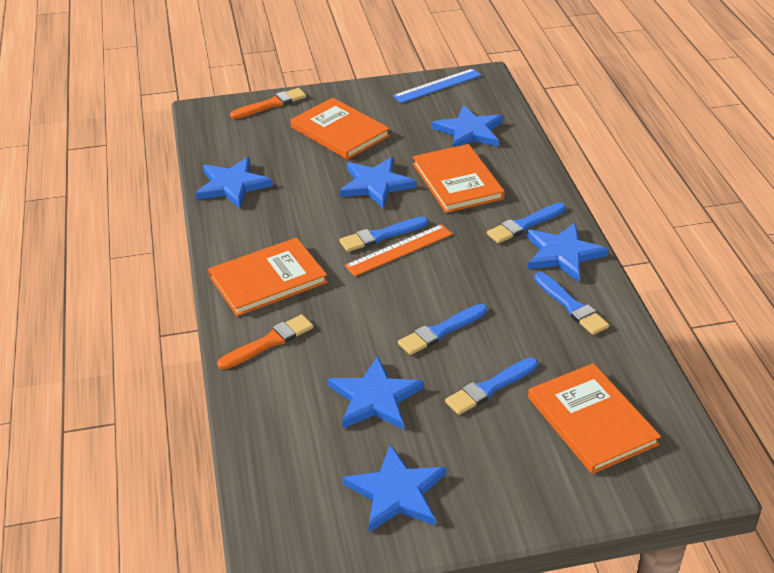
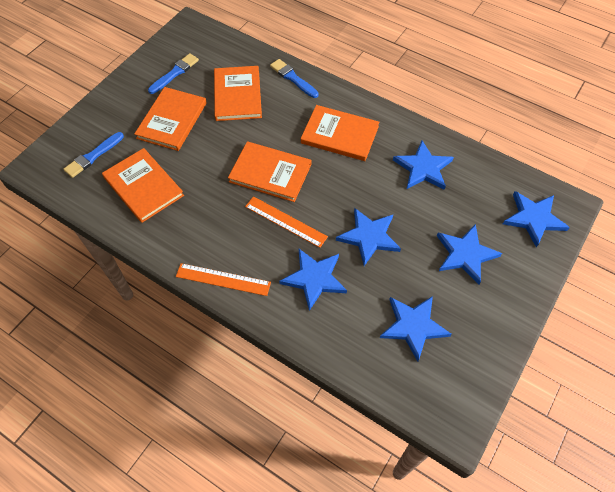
blue brush: 5 -> 3
blue ruler: 1 -> 0
orange book: 4 -> 5
orange brush: 2 -> 0
orange ruler: 1 -> 2

